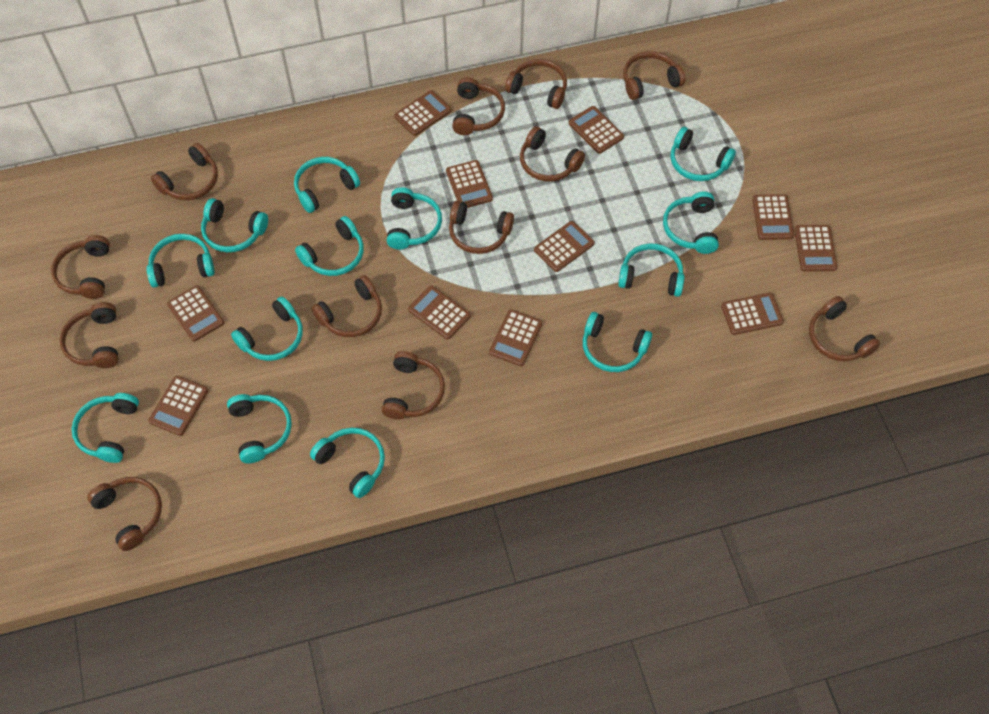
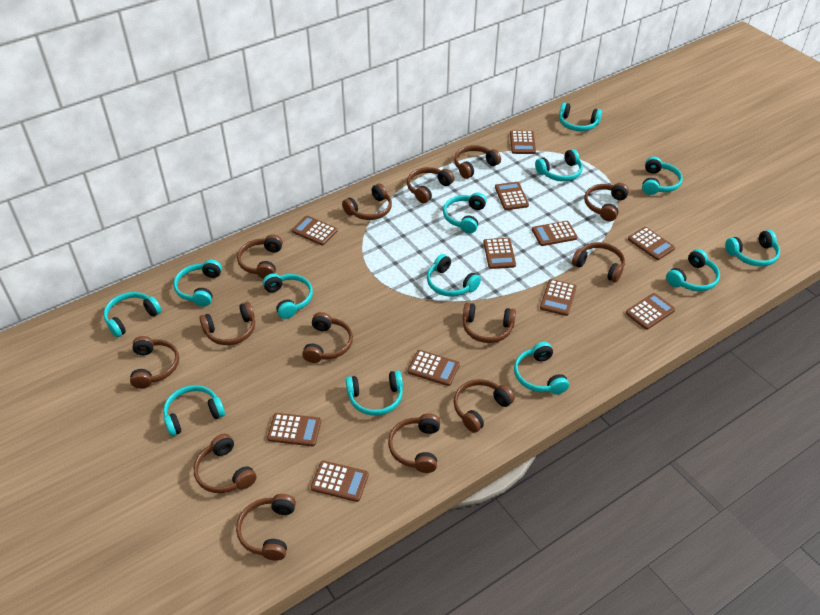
brown headphones: 12 -> 14

